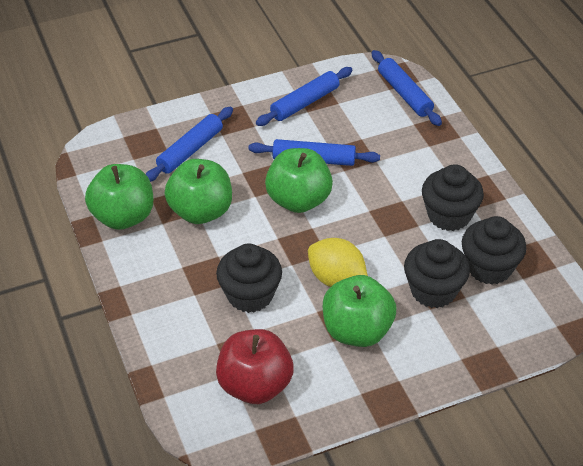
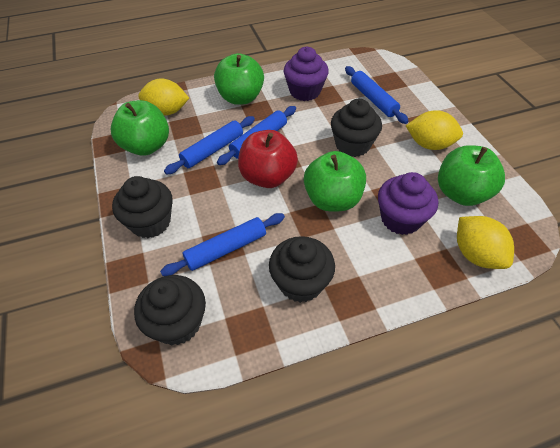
purple cupcake: 0 -> 2
yellow lemon: 1 -> 3

